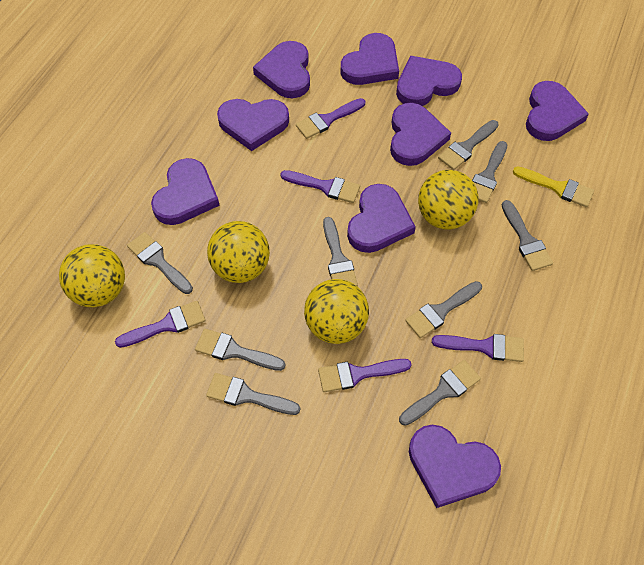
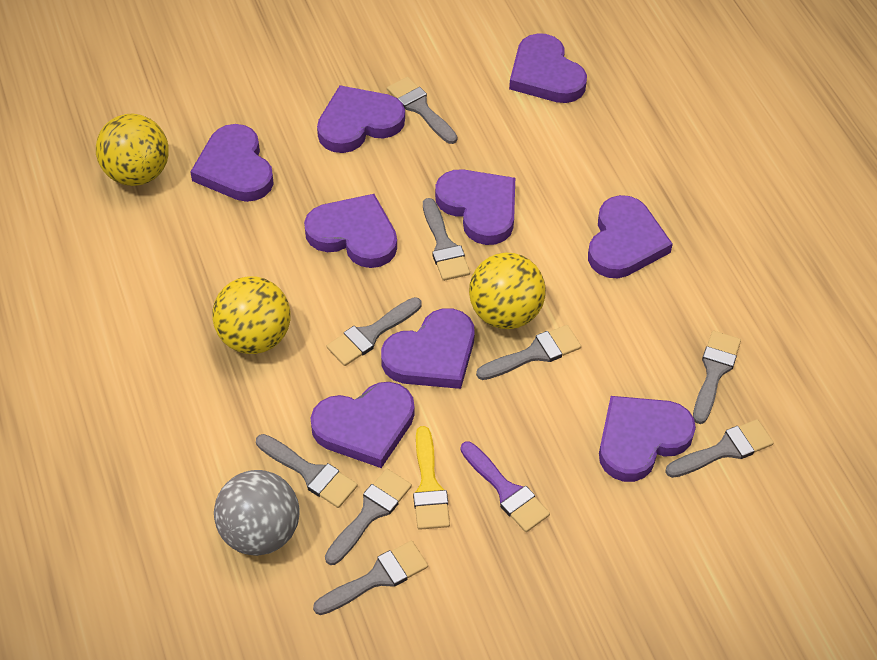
grey ball: 0 -> 1
purple brush: 5 -> 1
yellow ball: 4 -> 3

